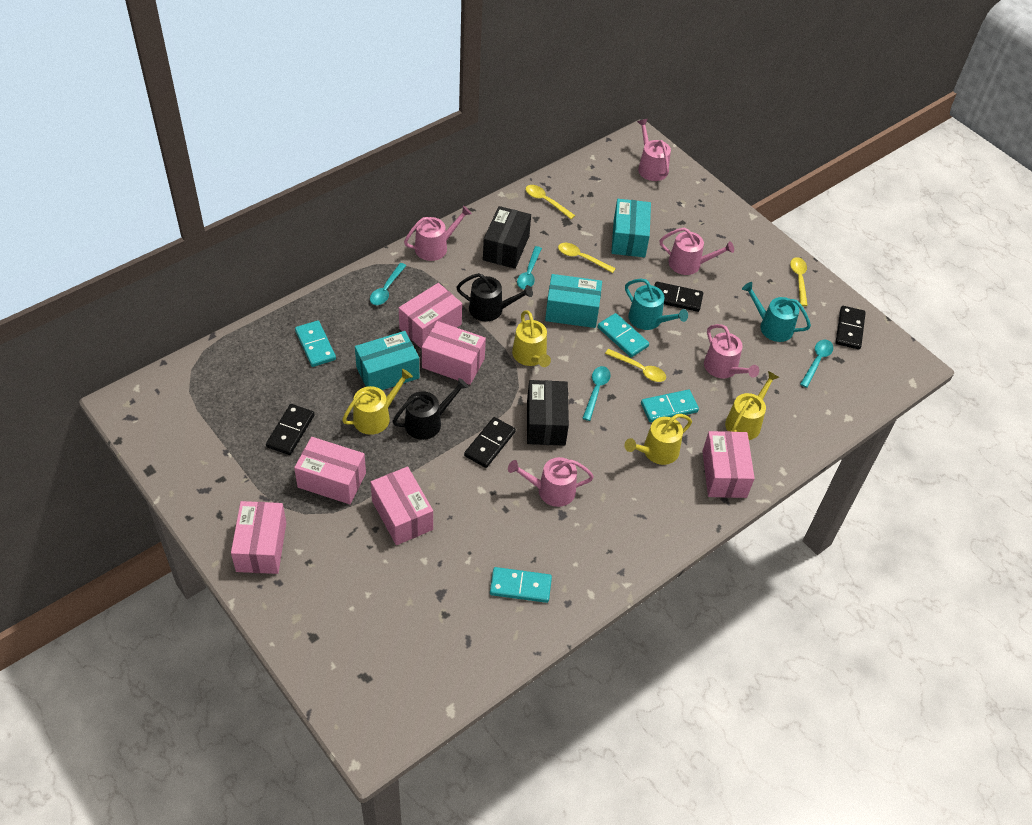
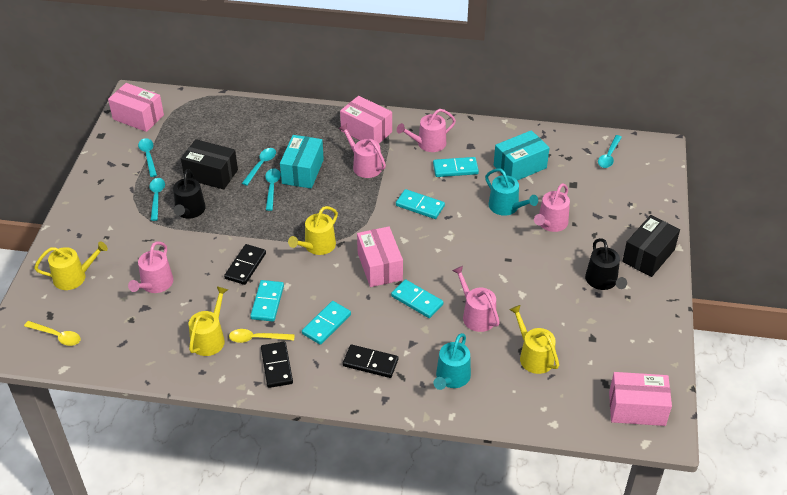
black domino: 4 -> 3
pink box: 6 -> 4
turquoise box: 3 -> 2
turquoise domino: 4 -> 5
turquoise spoon: 4 -> 5
yellow spoon: 4 -> 2

